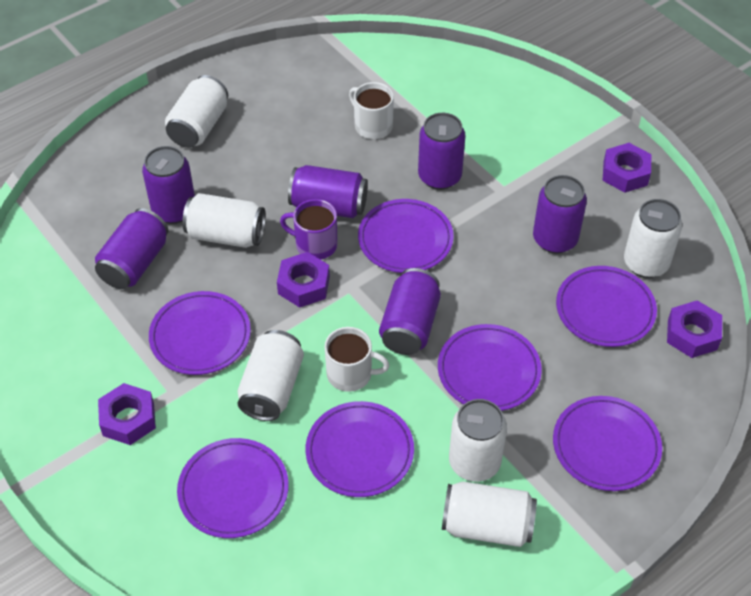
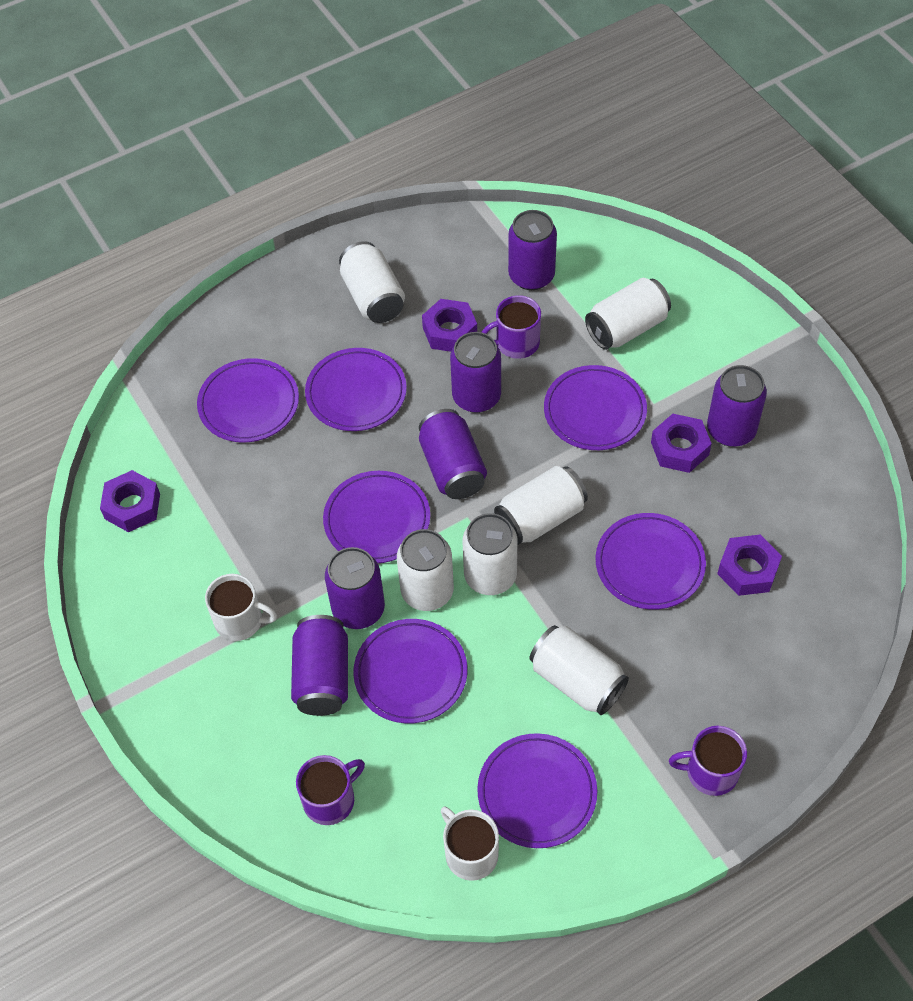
purple mug: 1 -> 3

